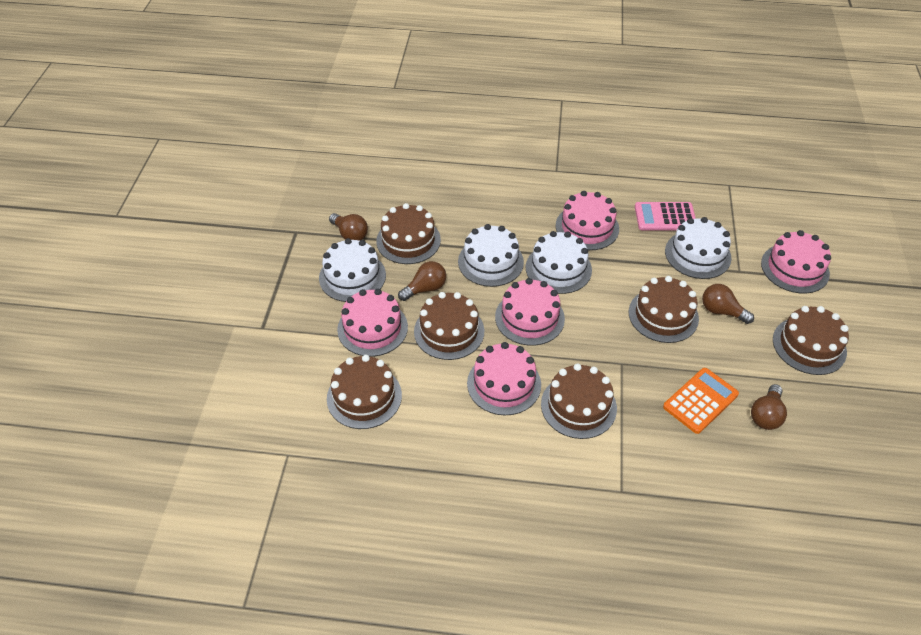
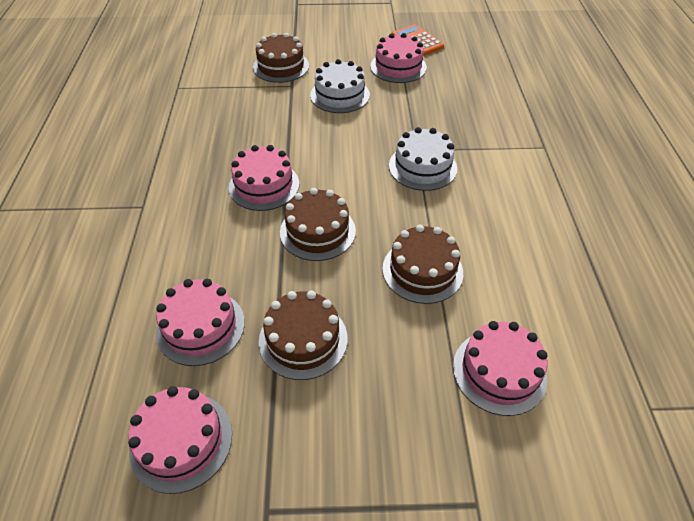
brown cake: 6 -> 4
brown light bulb: 4 -> 0
pink calculator: 1 -> 0
white cake: 4 -> 2

